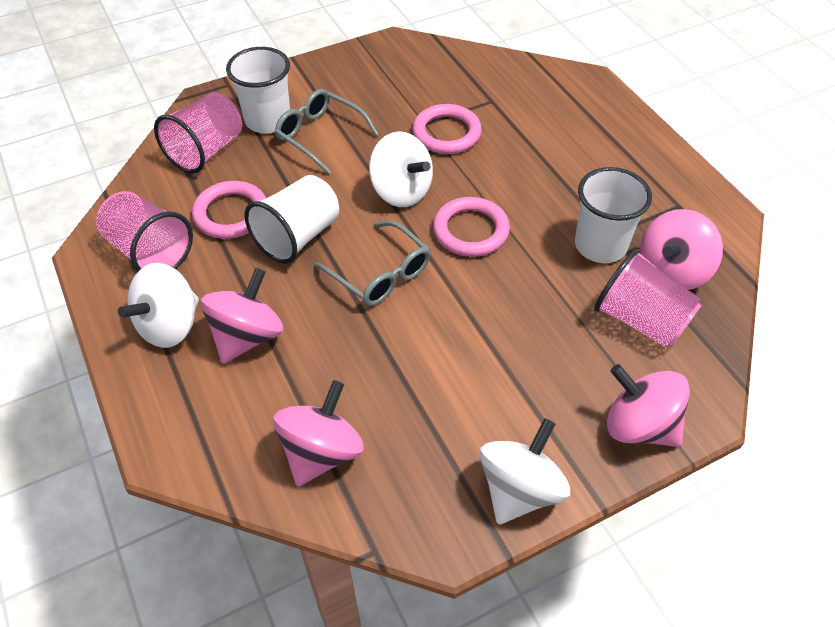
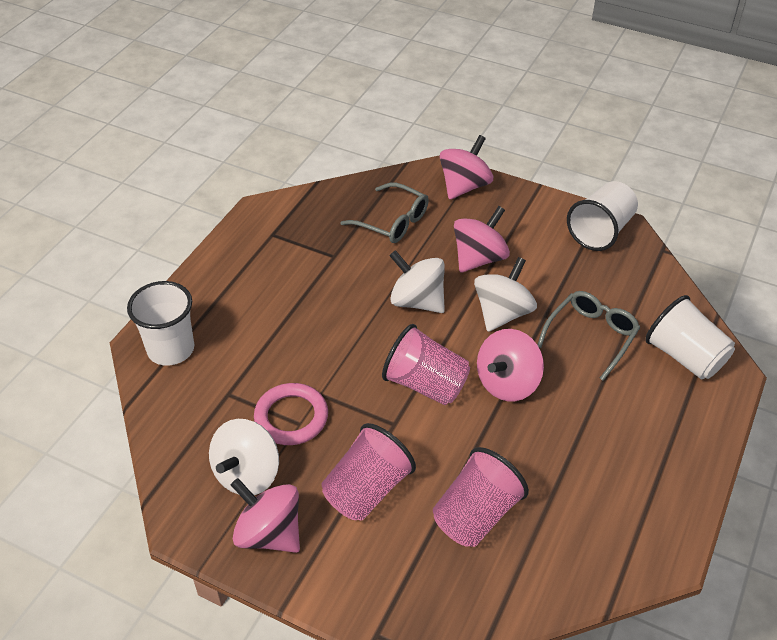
pink ring: 3 -> 1

